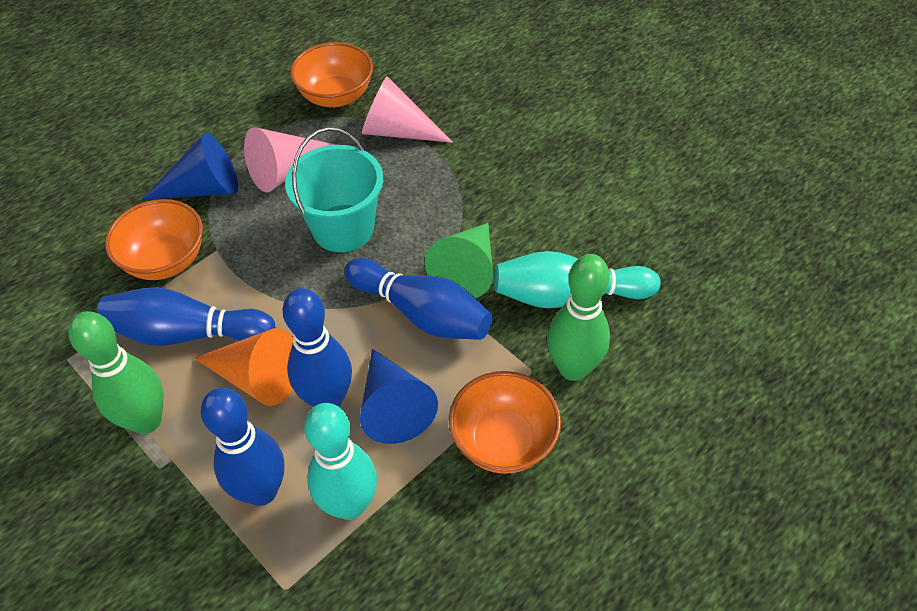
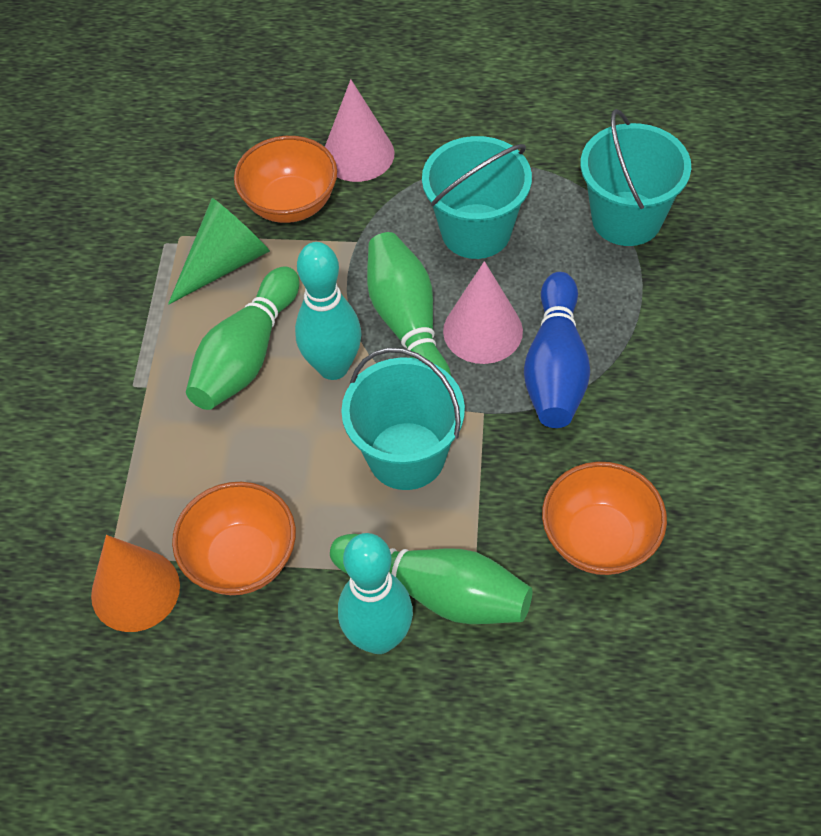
blue bowling pin: 4 -> 1
blue cone: 2 -> 0
green bowling pin: 2 -> 3
turquoise bucket: 1 -> 3

